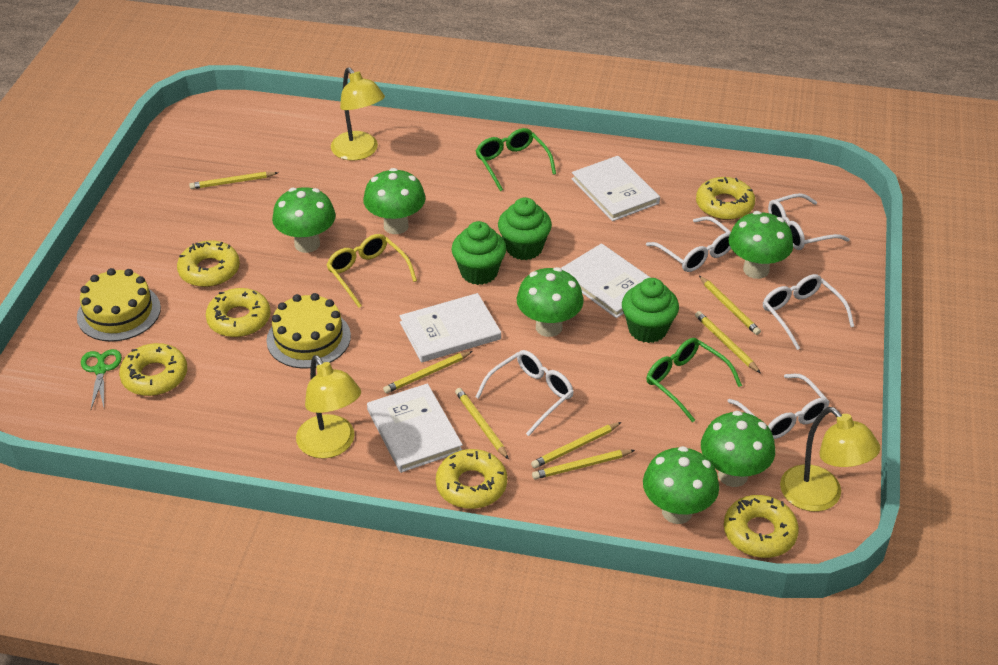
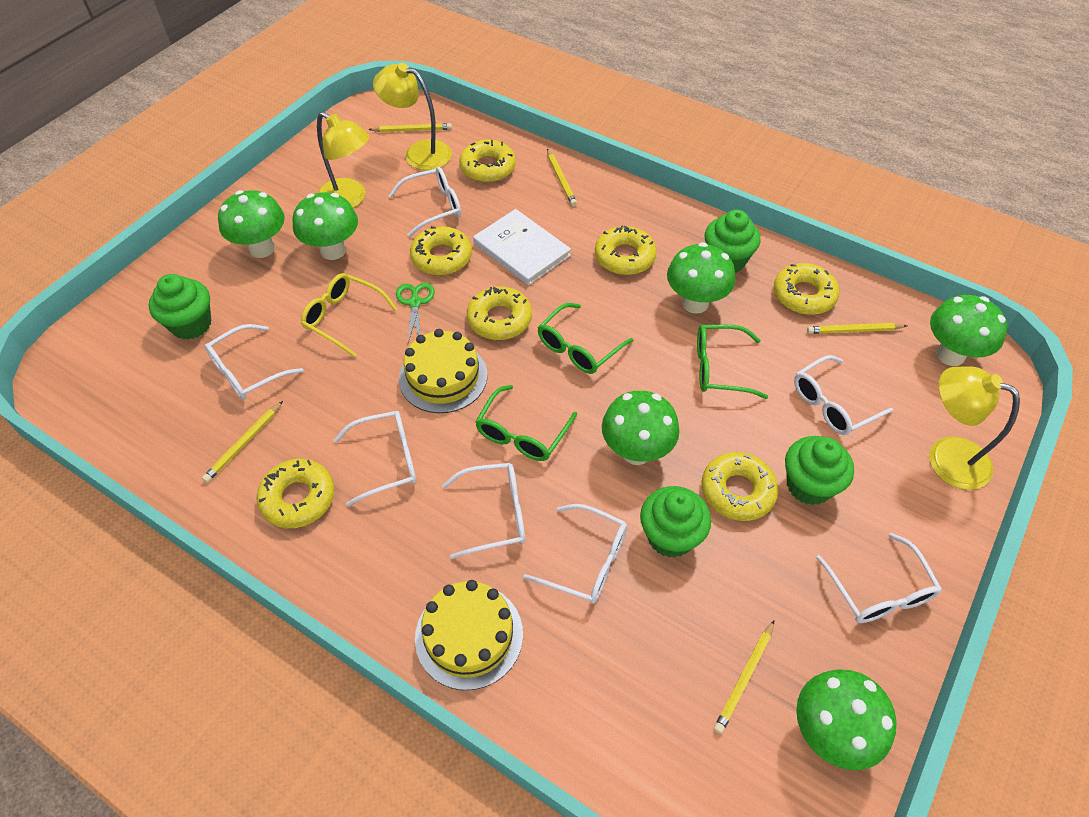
green cupcake: 3 -> 4
green glasses: 2 -> 3
white book: 4 -> 1
white glasses: 5 -> 7
yellow donut: 6 -> 7
yellow pencil: 7 -> 5

